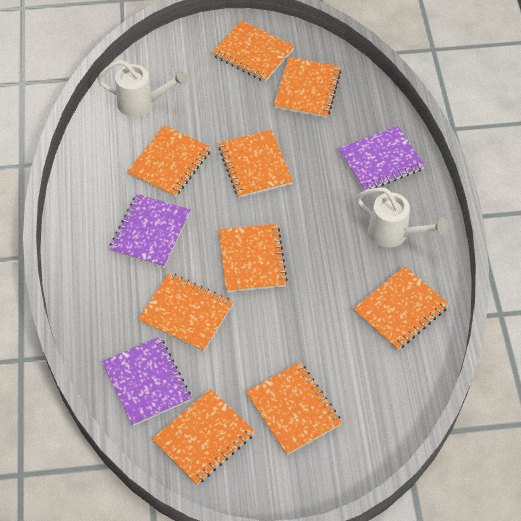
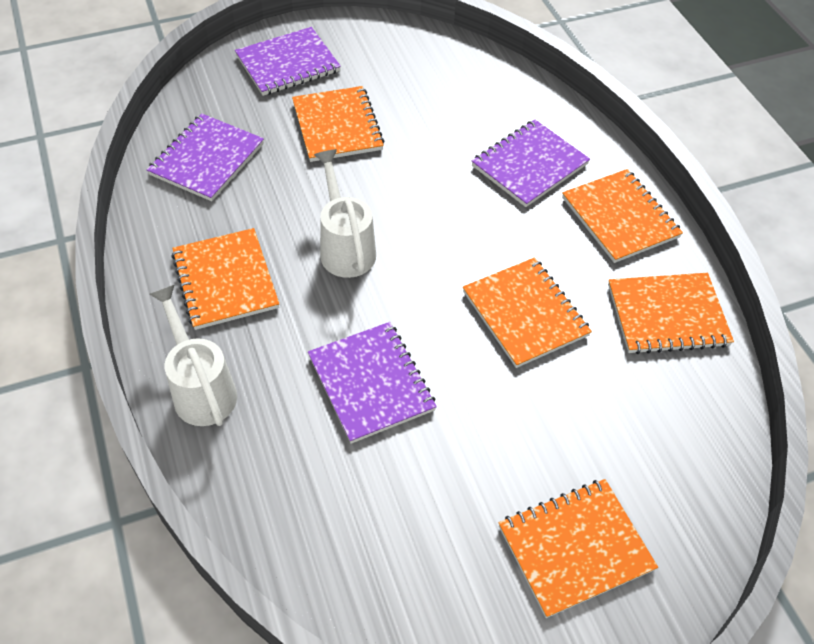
orange notebook: 9 -> 6
purple notebook: 3 -> 4

